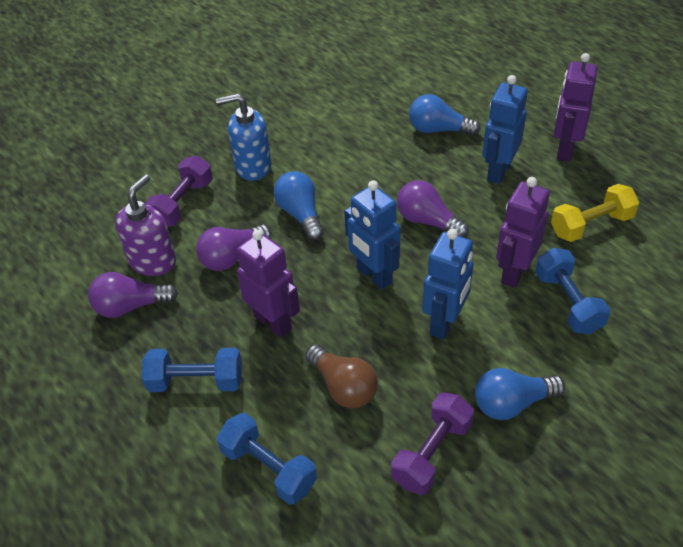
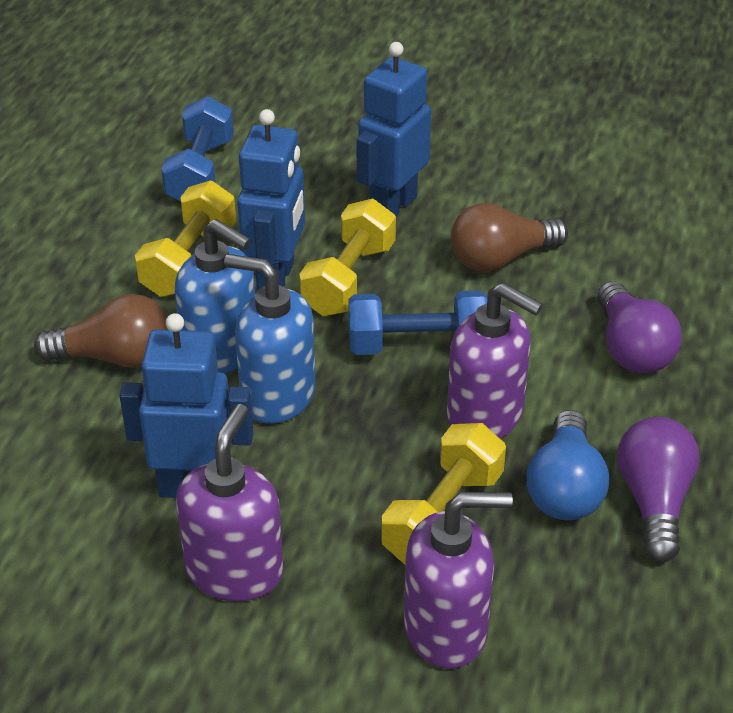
blue dumbbell: 3 -> 2
blue light bulb: 3 -> 1
blue soap dispenser: 1 -> 2
brown light bulb: 1 -> 2
purple dumbbell: 2 -> 0
purple light bulb: 3 -> 2
purple robot: 3 -> 0
purple soap dispenser: 1 -> 3
yellow dumbbell: 1 -> 3

